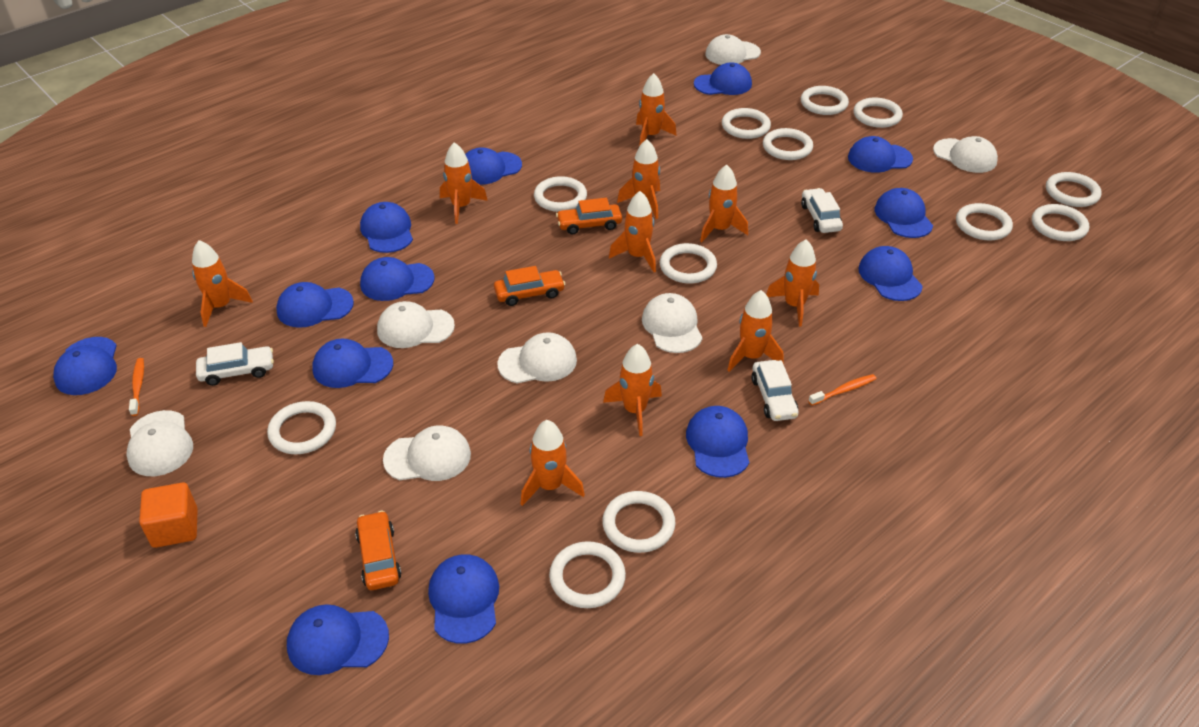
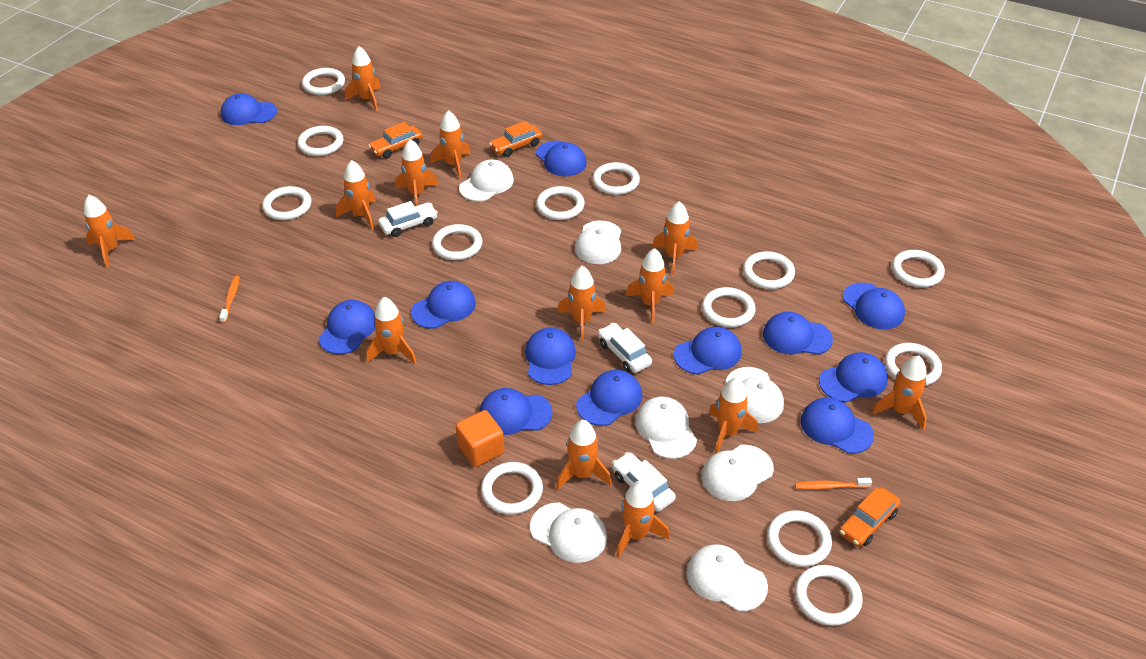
blue cap: 13 -> 12
orange rocket: 10 -> 13
white ring: 12 -> 13

